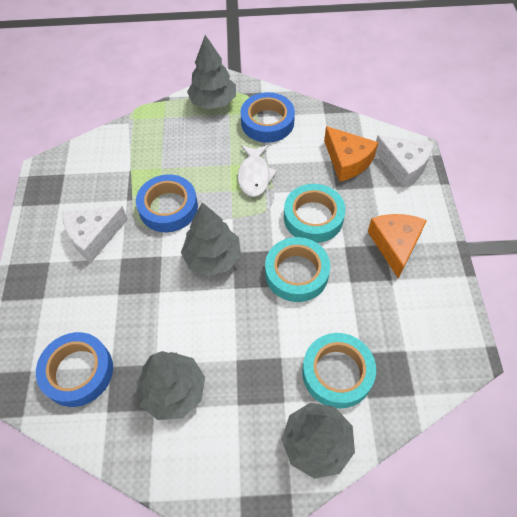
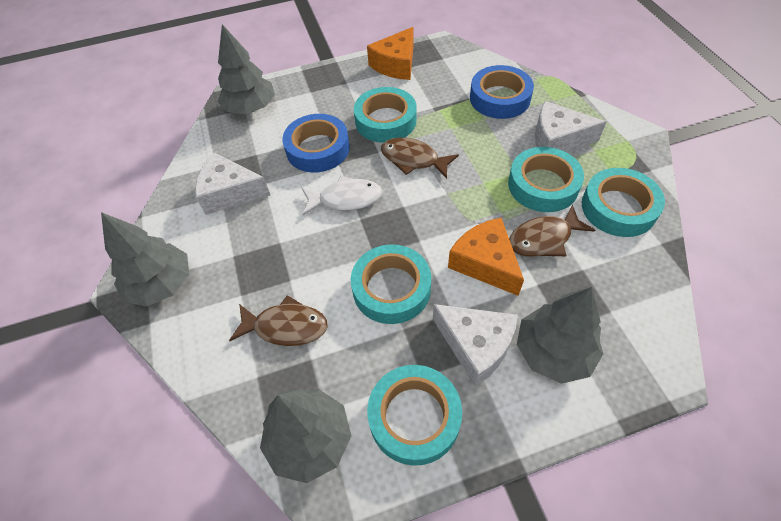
blue tape: 3 -> 2
brown fish: 0 -> 3
turquoise tape: 3 -> 5
white cheese: 2 -> 3

